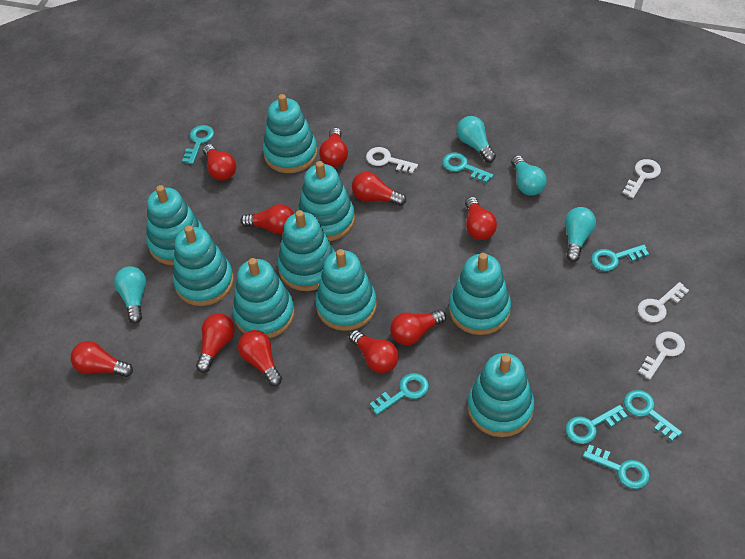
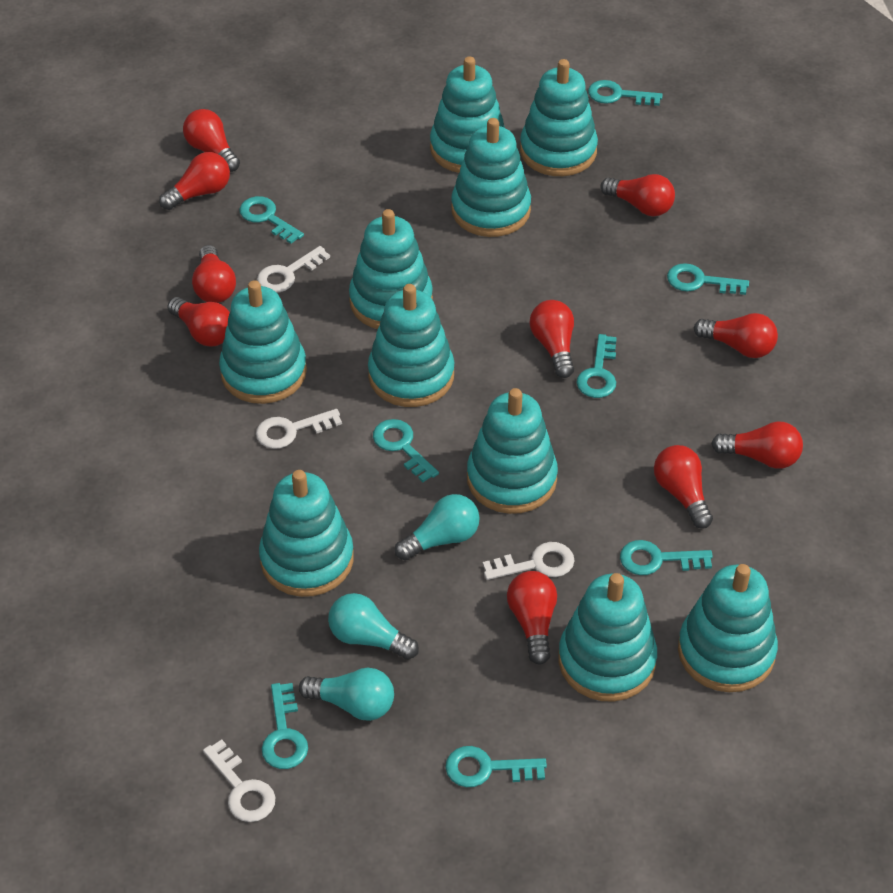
turquoise key: 7 -> 8
turquoise light bulb: 4 -> 3
turquoise stacking toy: 9 -> 10

